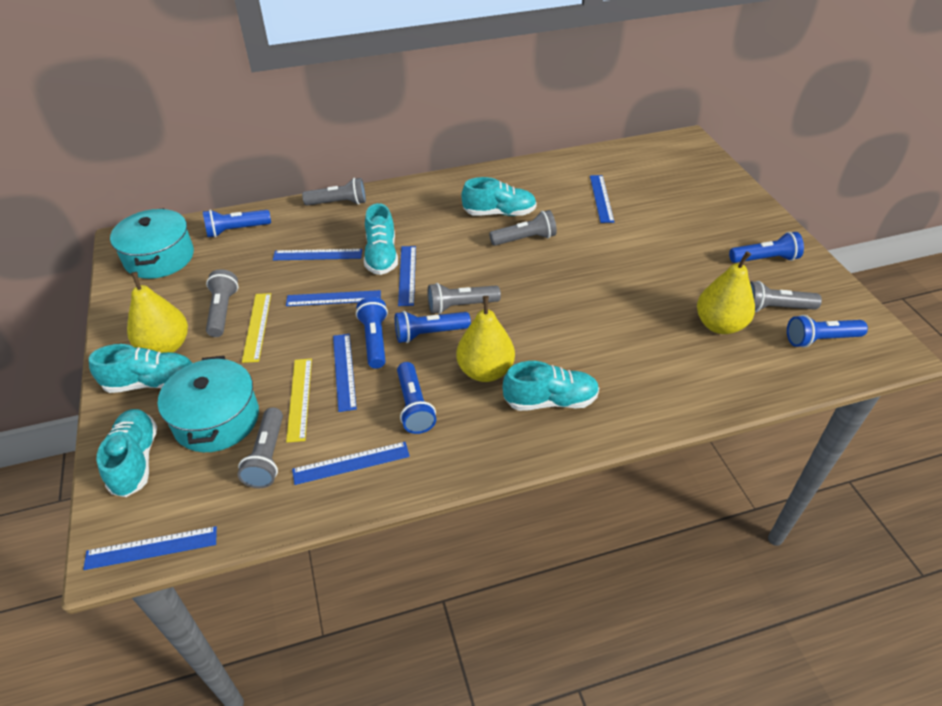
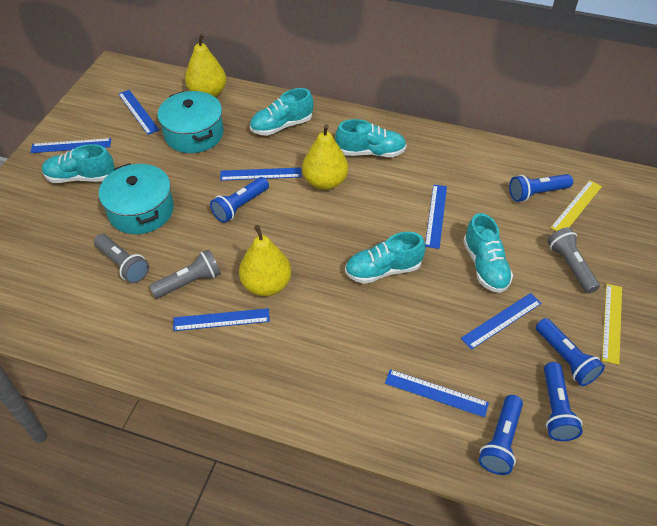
blue flashlight: 6 -> 5
grey flashlight: 6 -> 3

